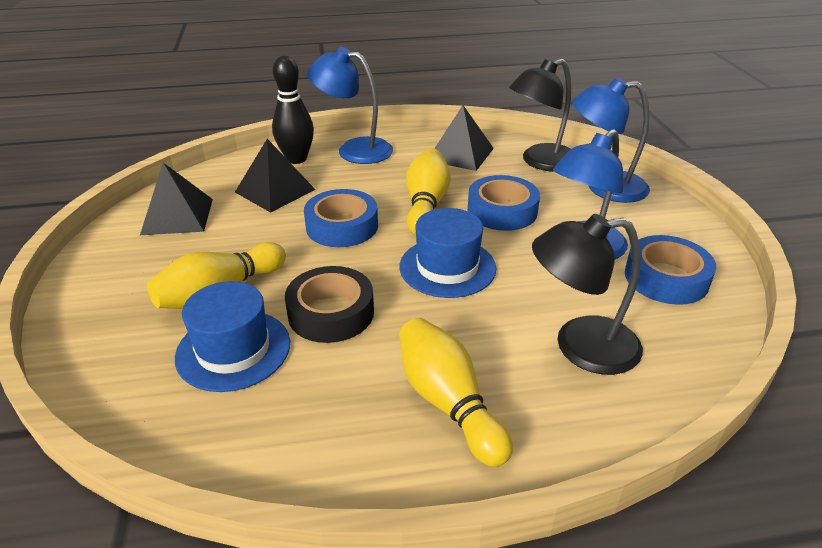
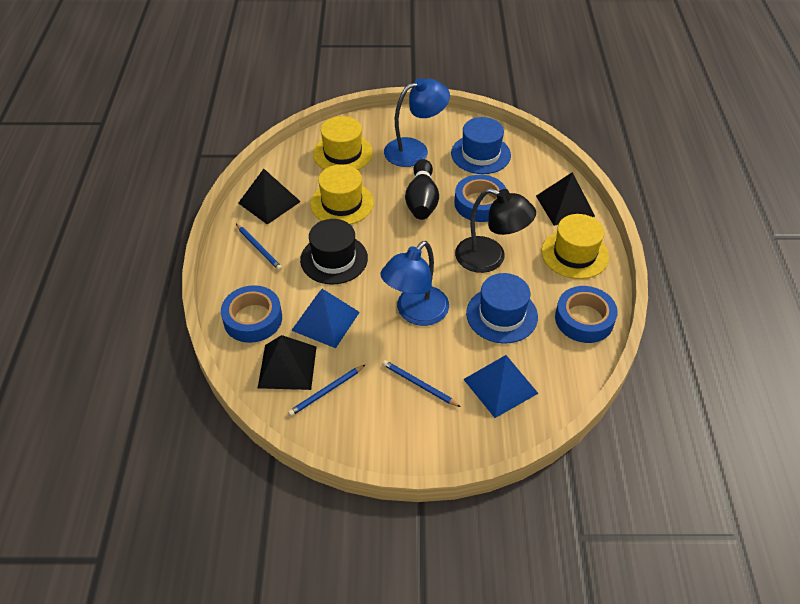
black hat: 0 -> 1
black lamp: 2 -> 1
black tape: 1 -> 0
blue lamp: 3 -> 2
blue pencil: 0 -> 3
blue pyramid: 0 -> 2
yellow bowling pin: 3 -> 0
yellow hat: 0 -> 3

